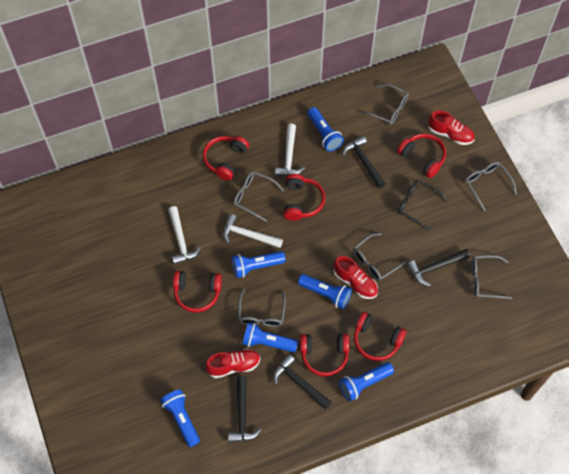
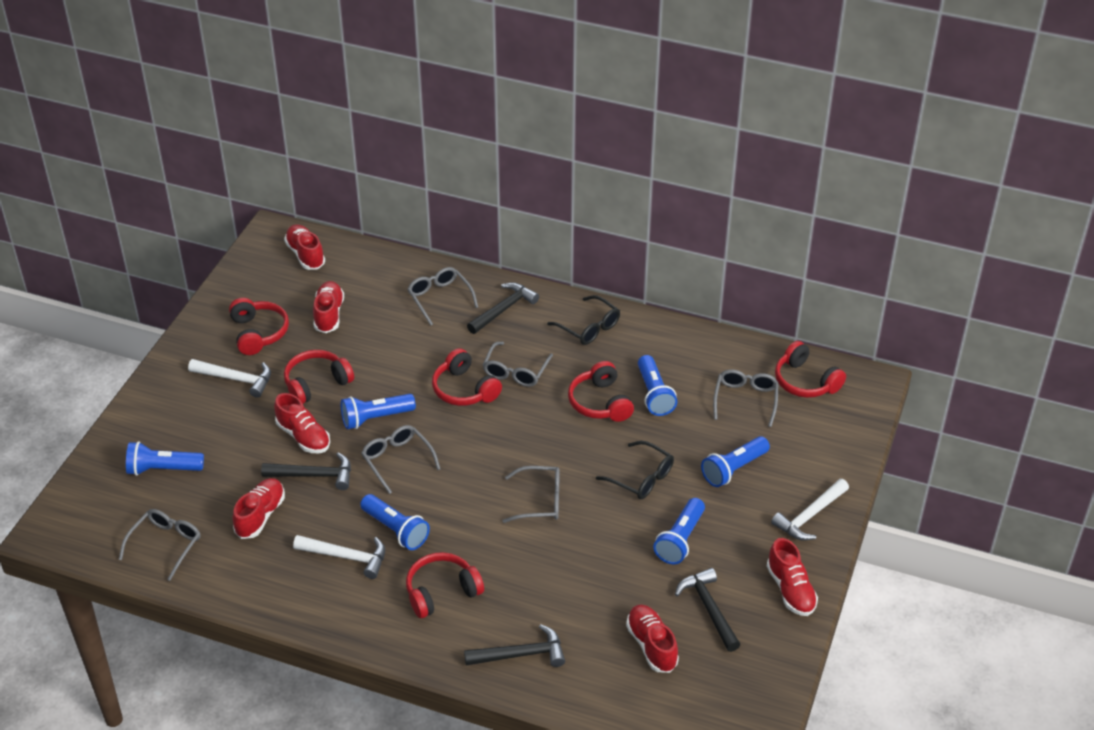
black glasses: 1 -> 2
red shoe: 3 -> 6

